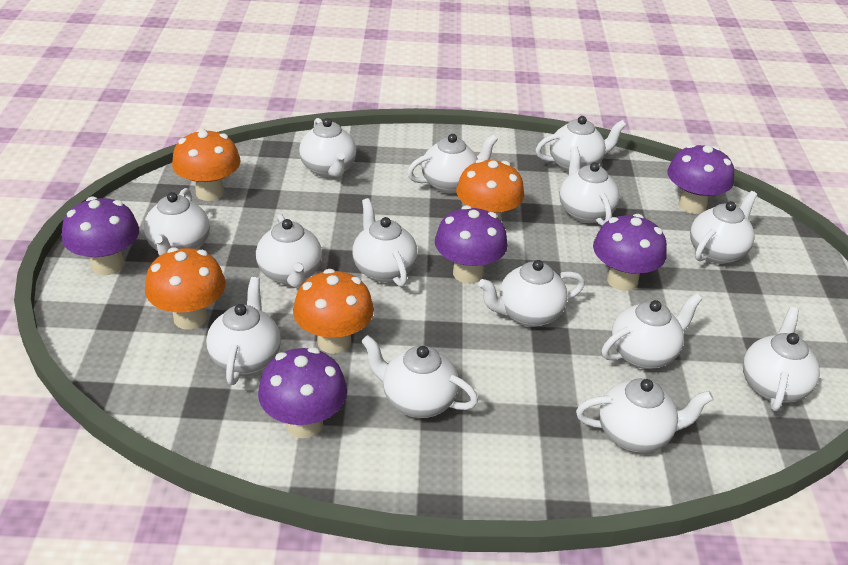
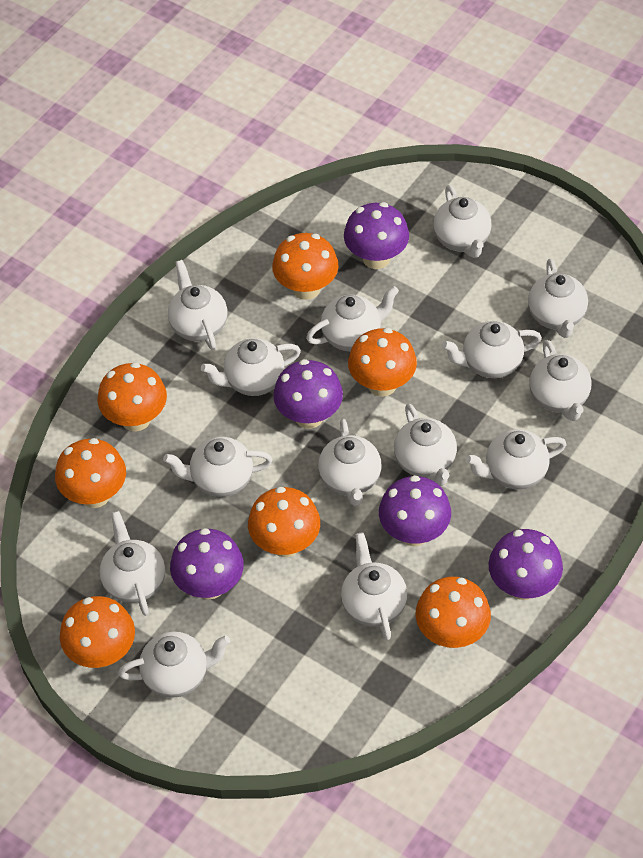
orange mushroom: 4 -> 7

